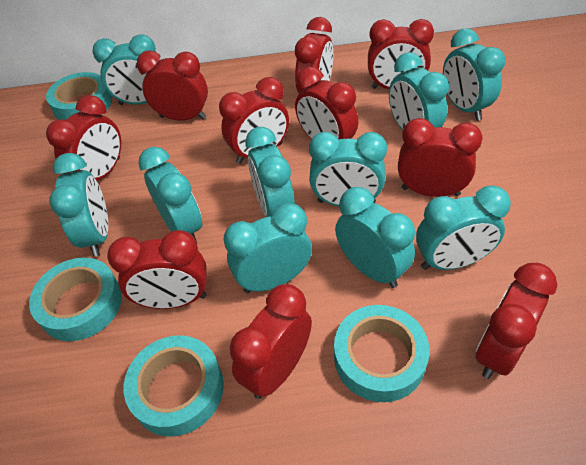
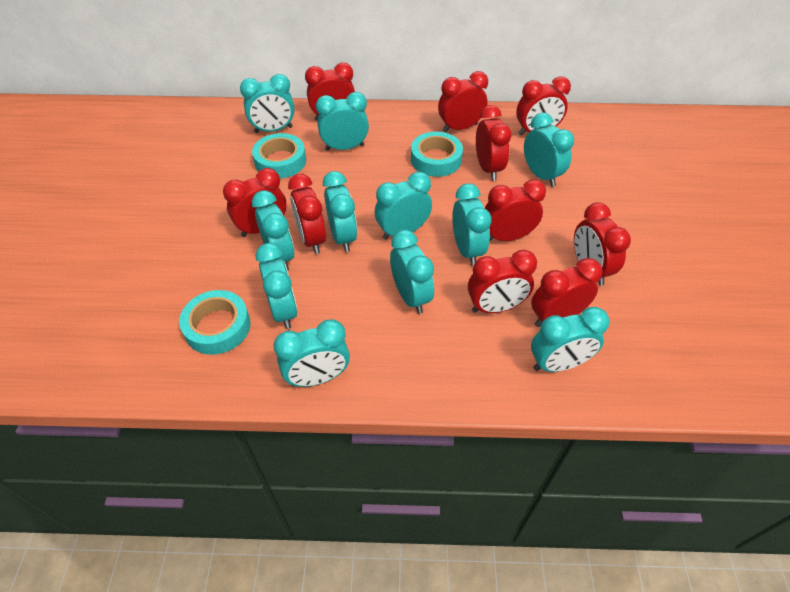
turquoise clock: 10 -> 11
turquoise tape: 4 -> 3

